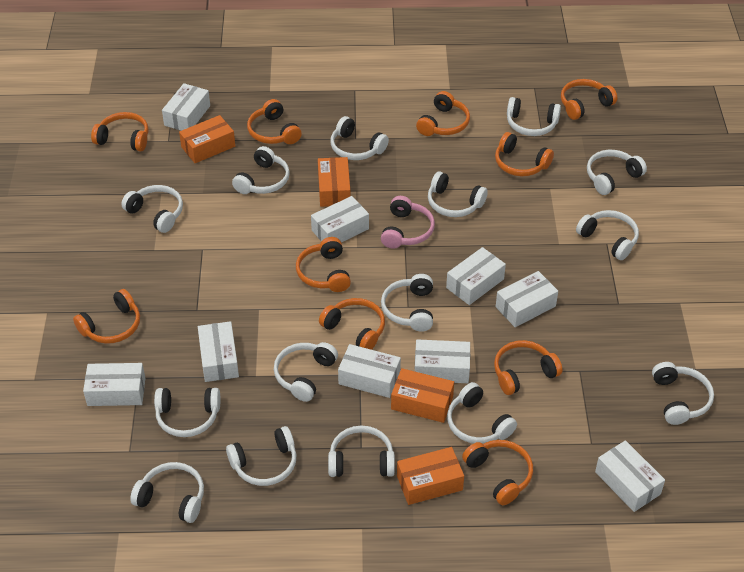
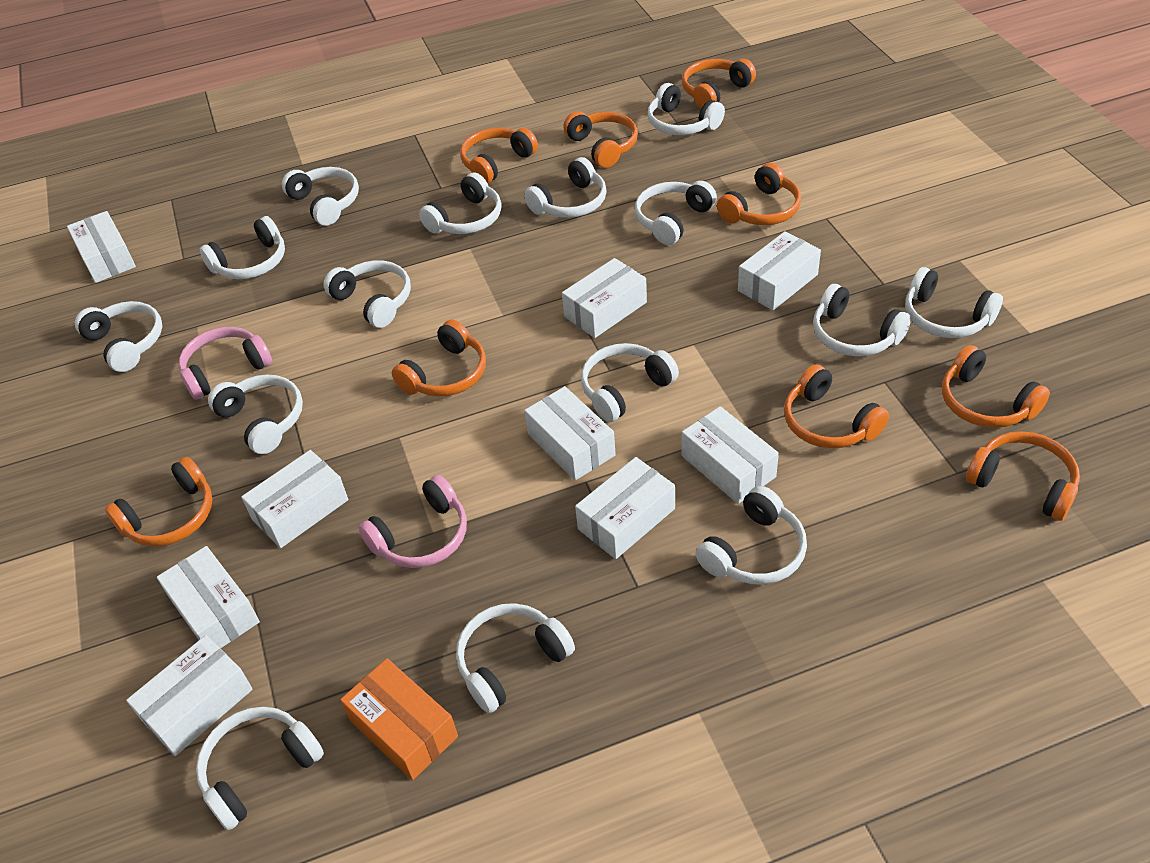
orange box: 4 -> 1
orange headphones: 10 -> 9
pink headphones: 1 -> 2

